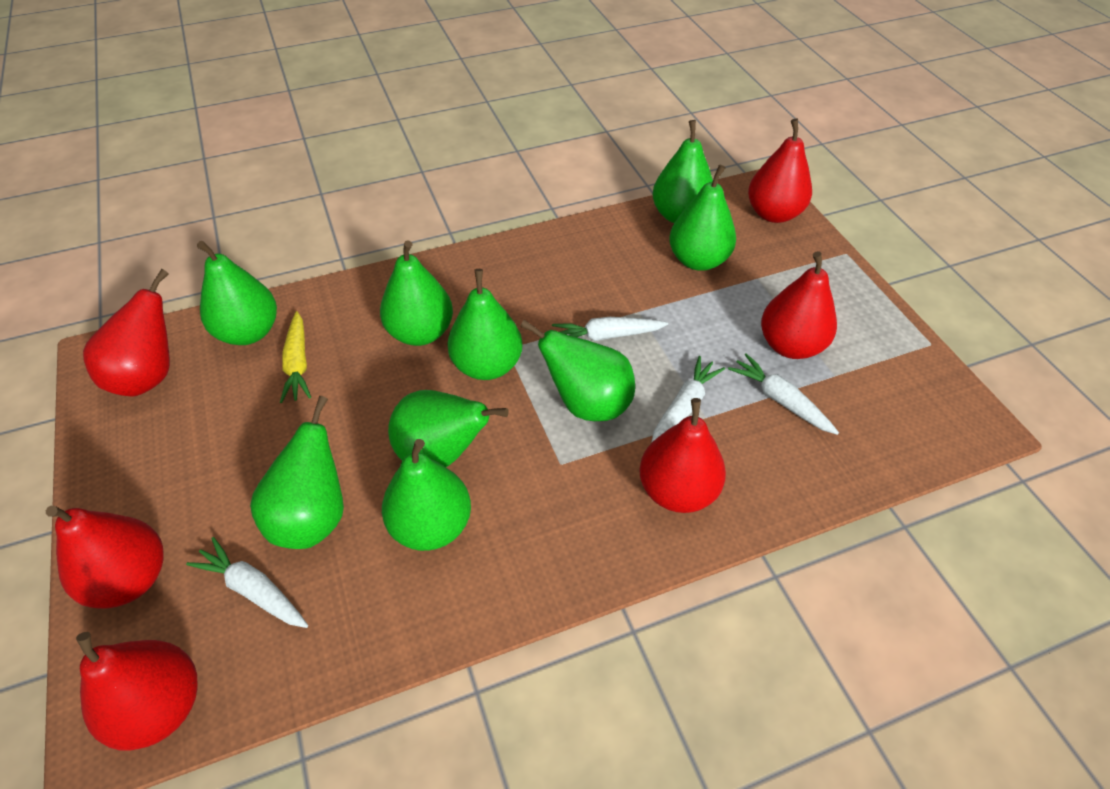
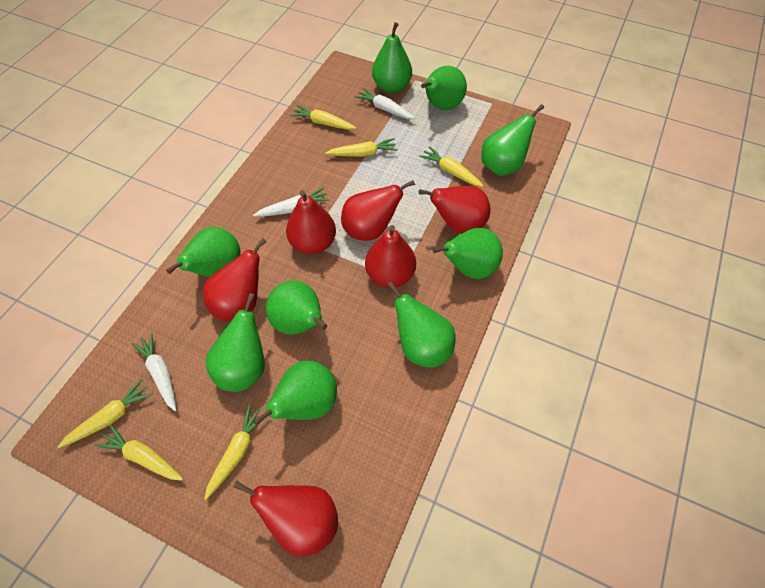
white carrot: 4 -> 3
yellow carrot: 1 -> 6

